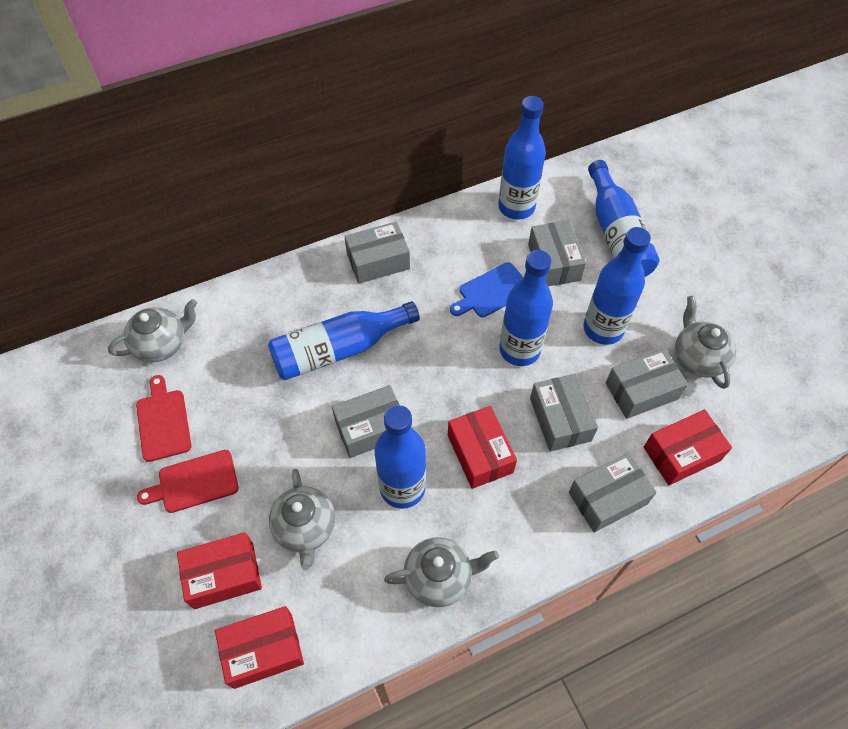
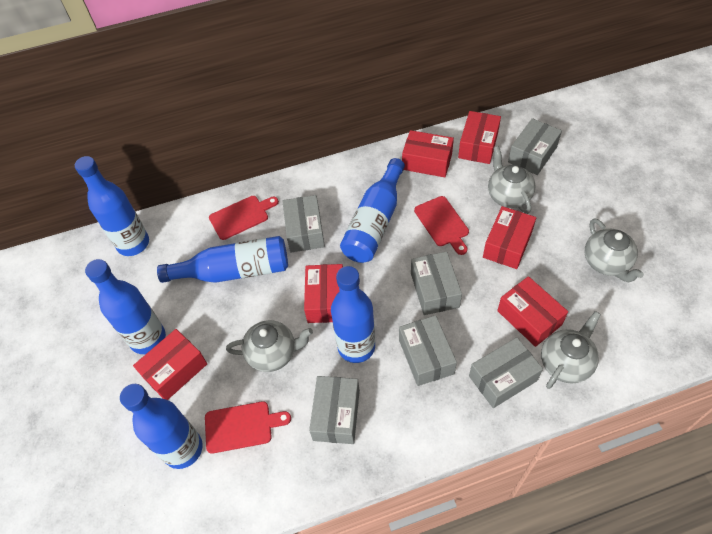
blue cutting board: 1 -> 0
red box: 4 -> 6
red cutting board: 2 -> 3

